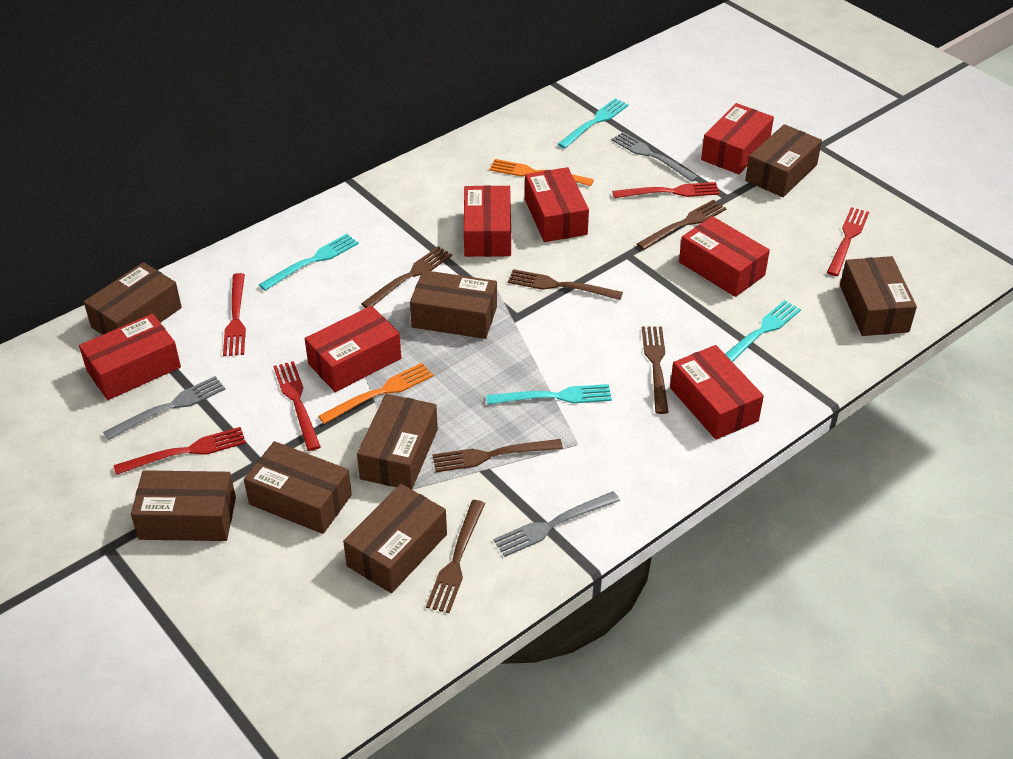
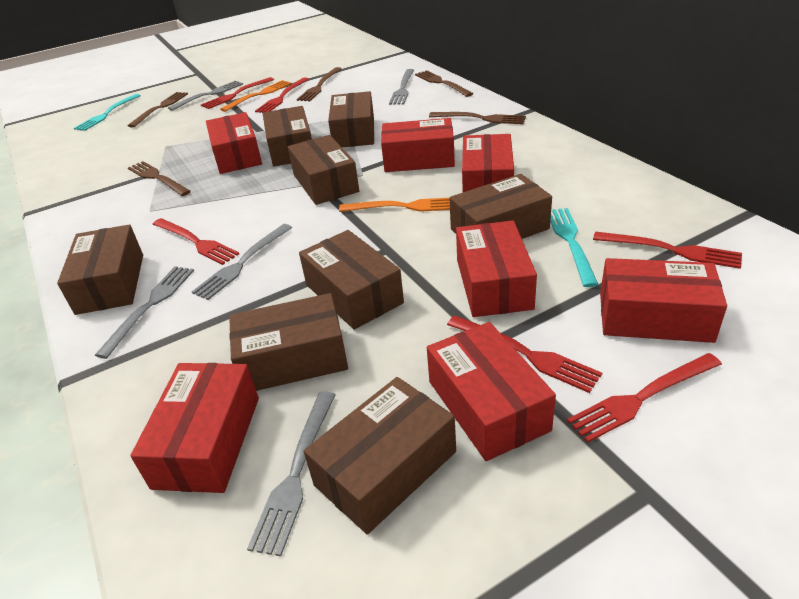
brown fork: 6 -> 5
grey fork: 3 -> 5
red fork: 5 -> 6
turquoise fork: 4 -> 2

